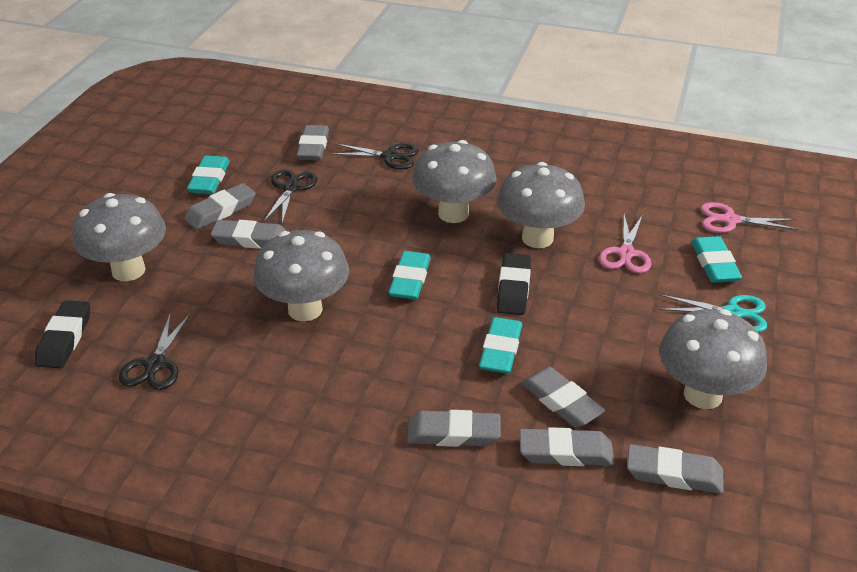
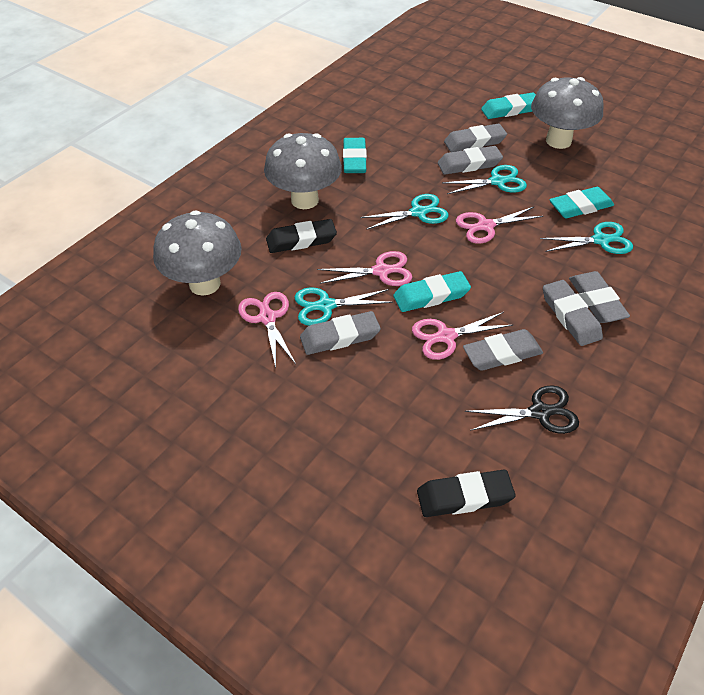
black scissors: 3 -> 1
grey eraser: 7 -> 6
grey mushroom: 5 -> 3
pink scissors: 2 -> 4
turquoise scissors: 1 -> 4

